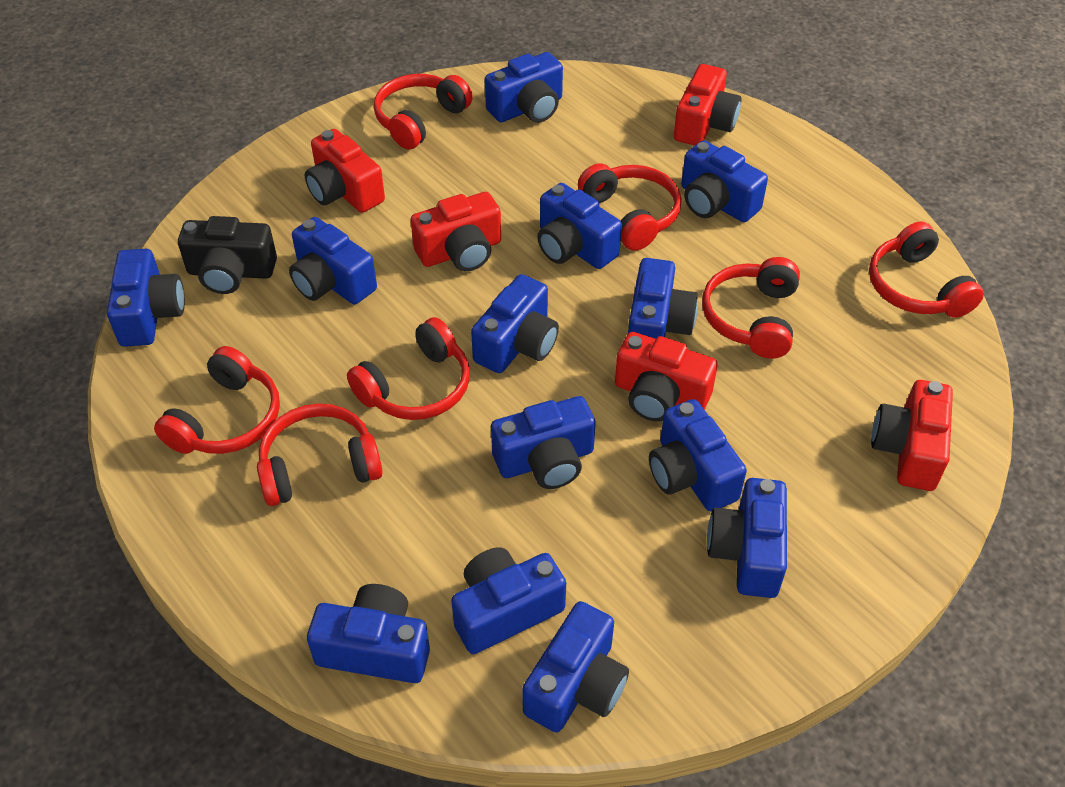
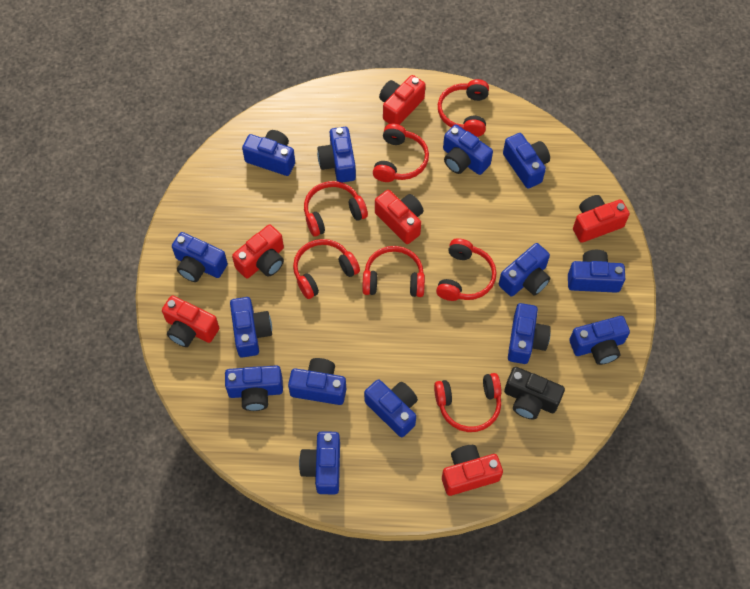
blue camera: 13 -> 14
red camera: 5 -> 6

